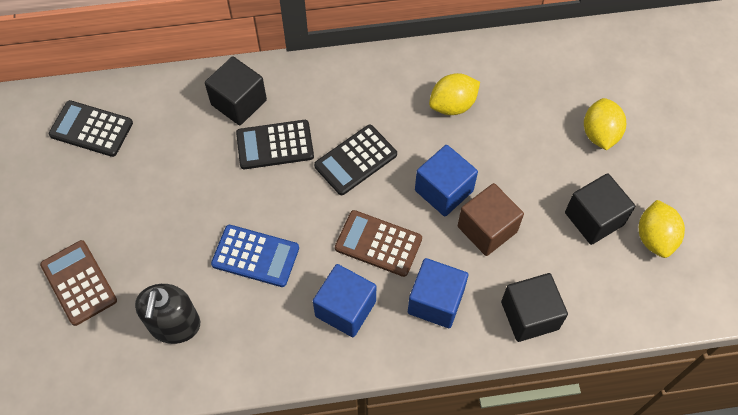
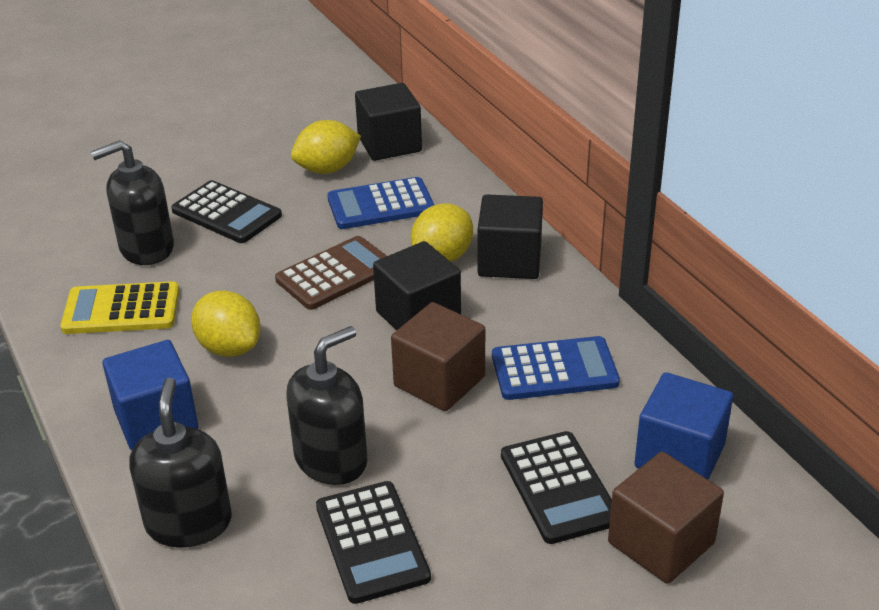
black soap dispenser: 1 -> 3
blue calculator: 1 -> 2
blue cube: 3 -> 2
brown calculator: 2 -> 1
brown cube: 1 -> 2
yellow calculator: 0 -> 1

